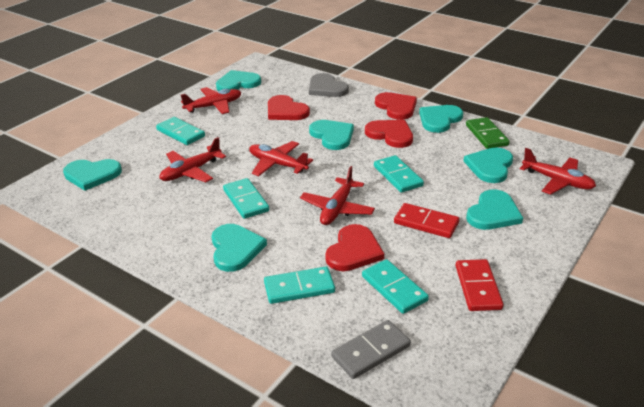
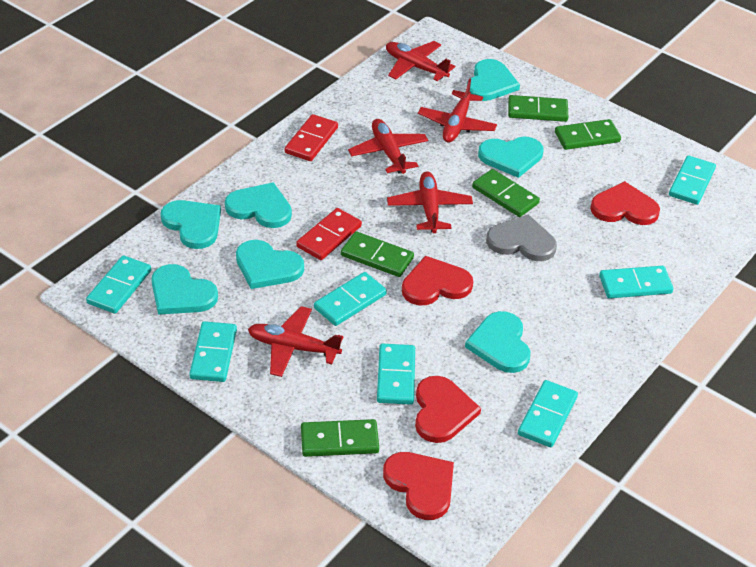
green domino: 1 -> 5
grey domino: 1 -> 0
turquoise domino: 5 -> 7

